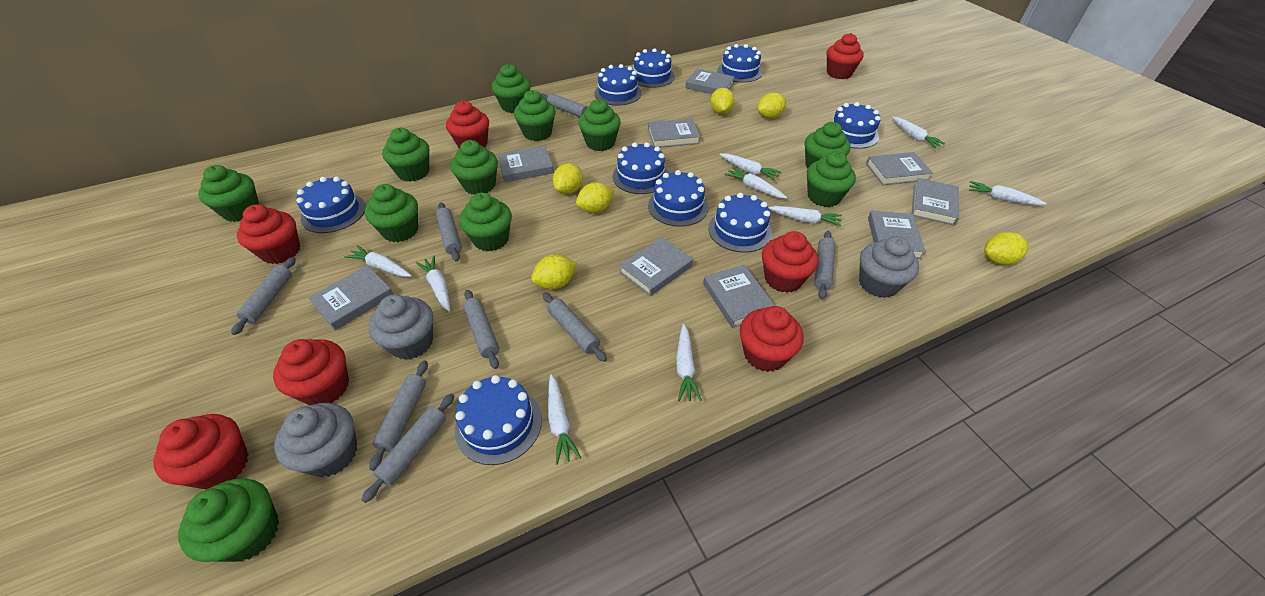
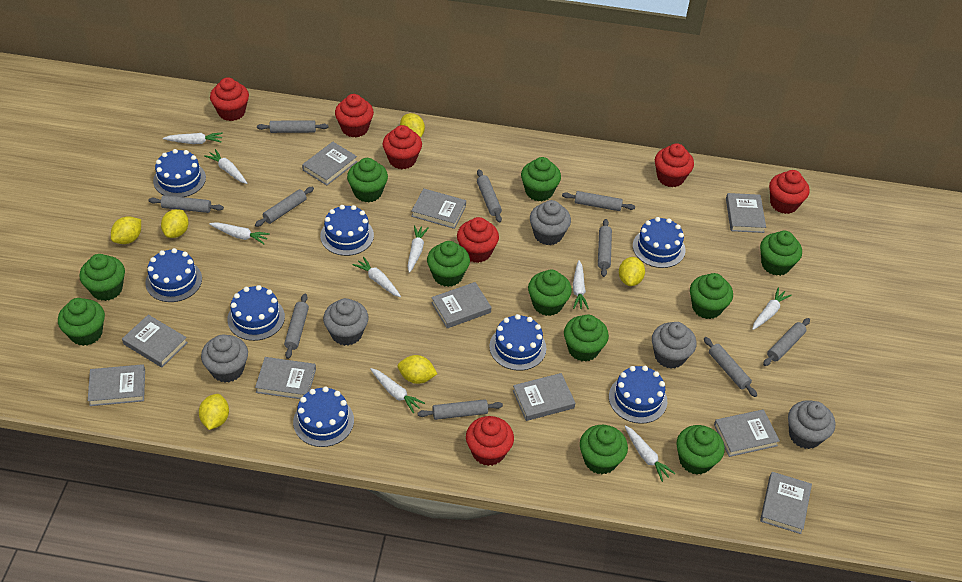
blue cake: 9 -> 8
grey book: 9 -> 10
grey cupcake: 3 -> 5
grey rolling pin: 8 -> 10

